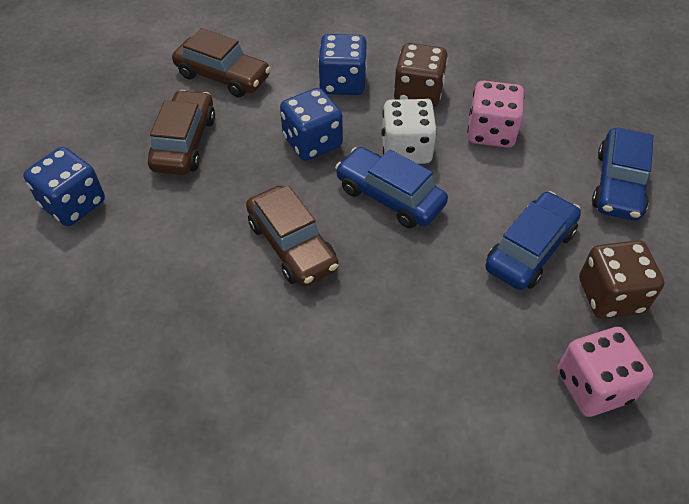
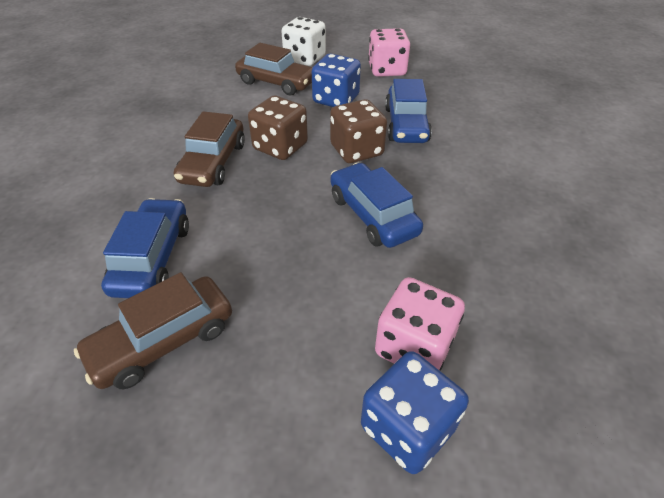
blue dice: 3 -> 2

